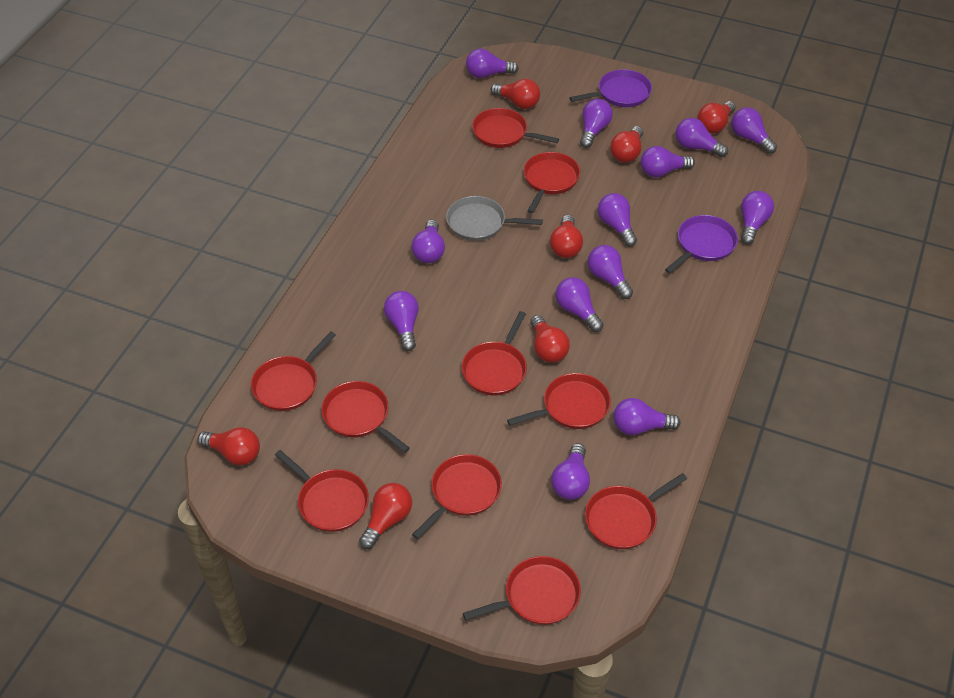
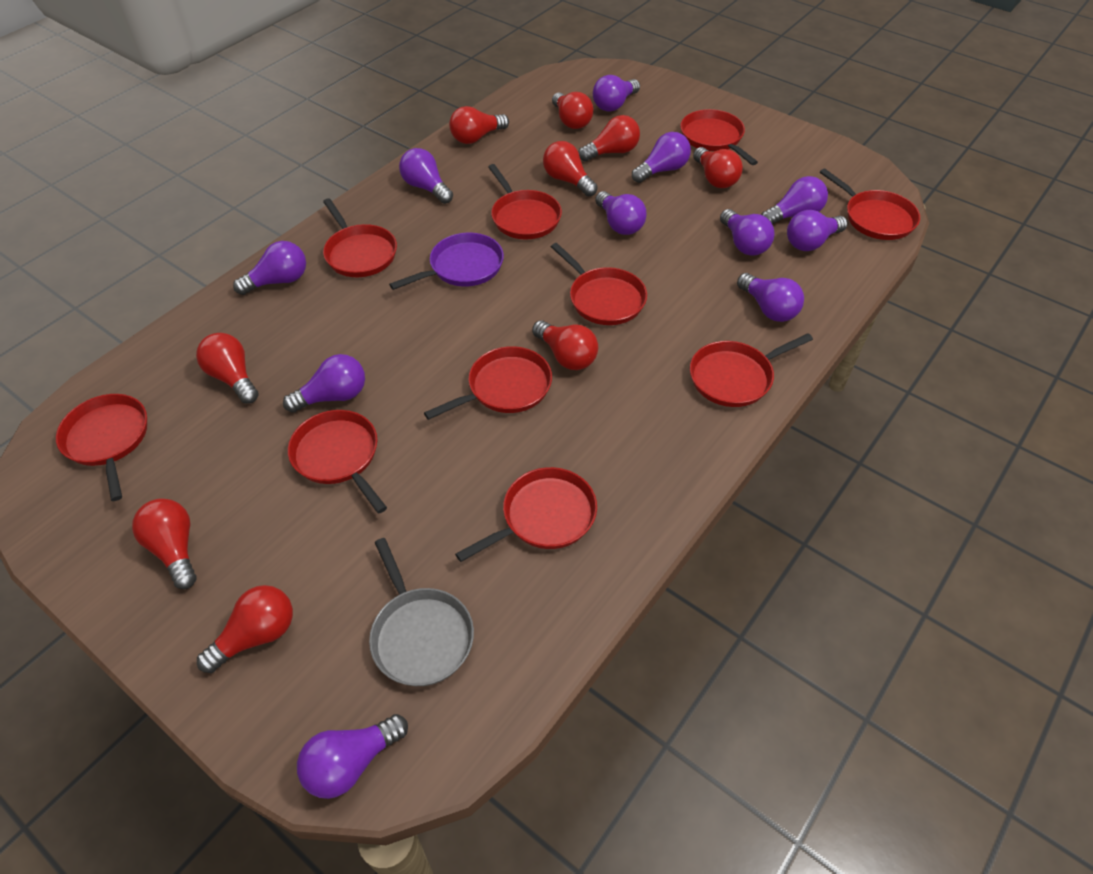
purple light bulb: 13 -> 11
purple pan: 2 -> 1
red light bulb: 7 -> 9

